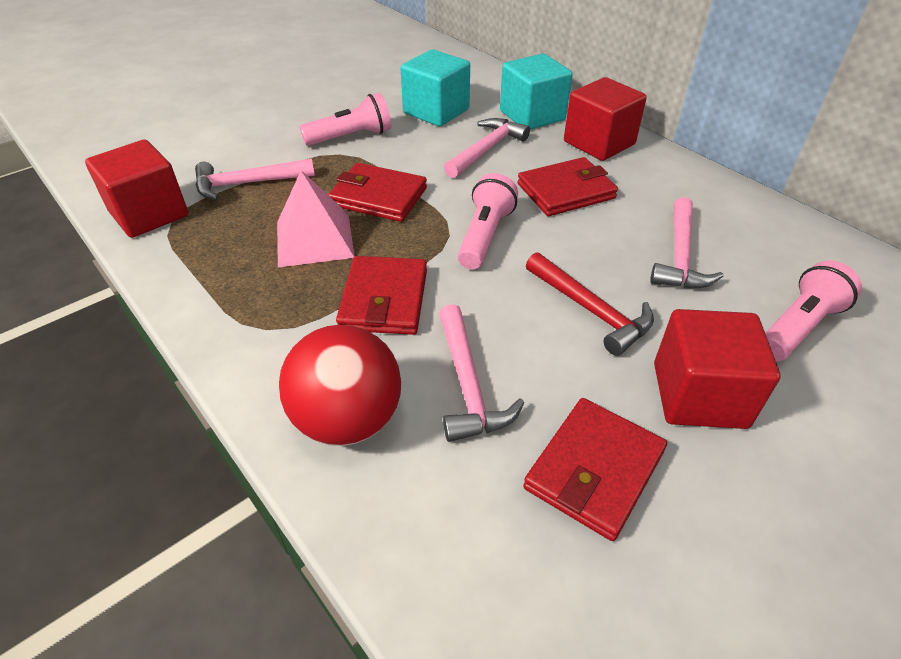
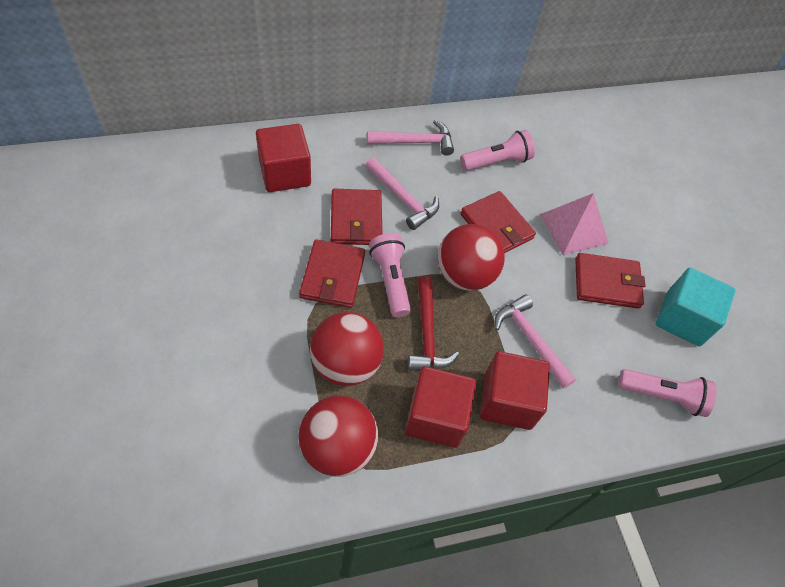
pink hammer: 4 -> 3
red ball: 1 -> 3
turquoise cube: 2 -> 1

